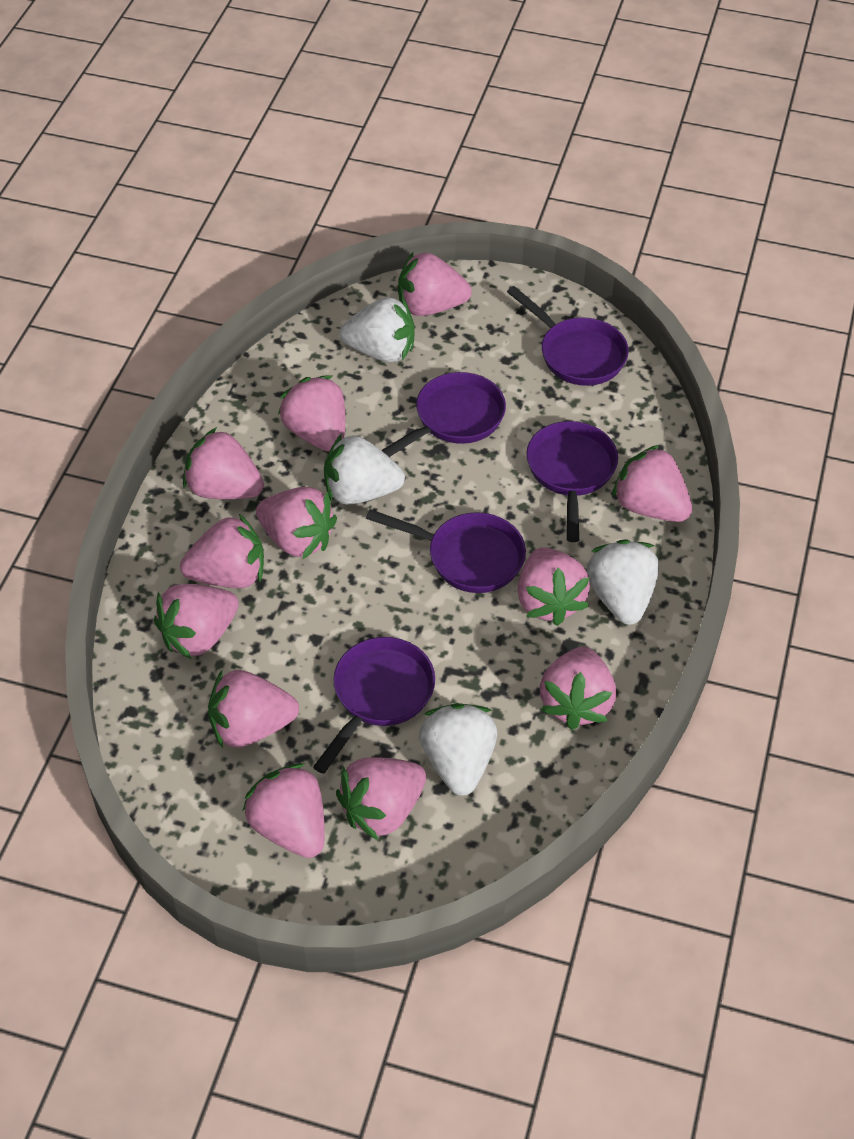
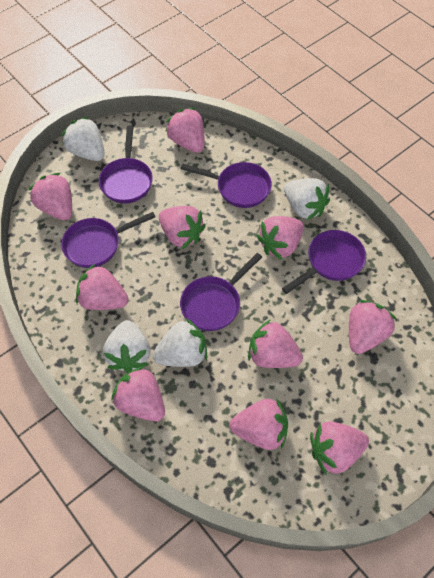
pink strawberry: 12 -> 10

